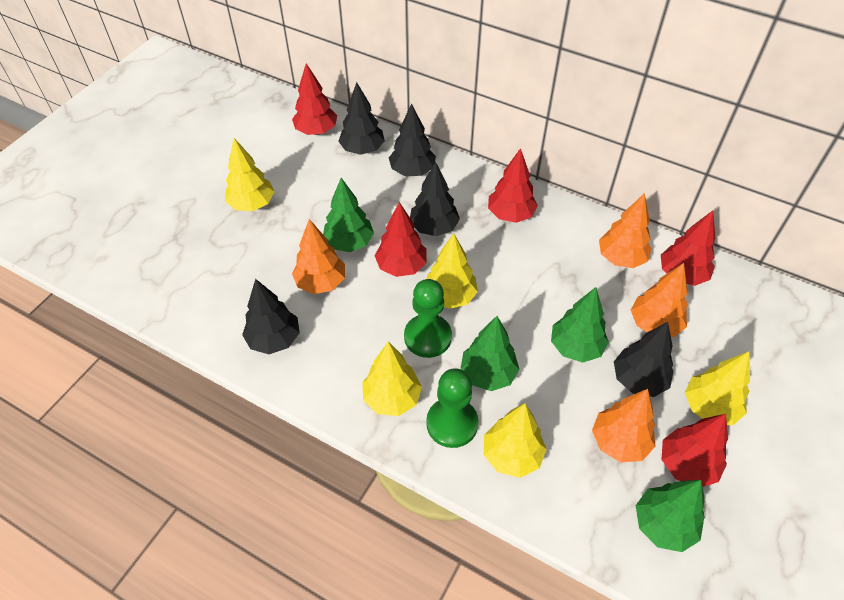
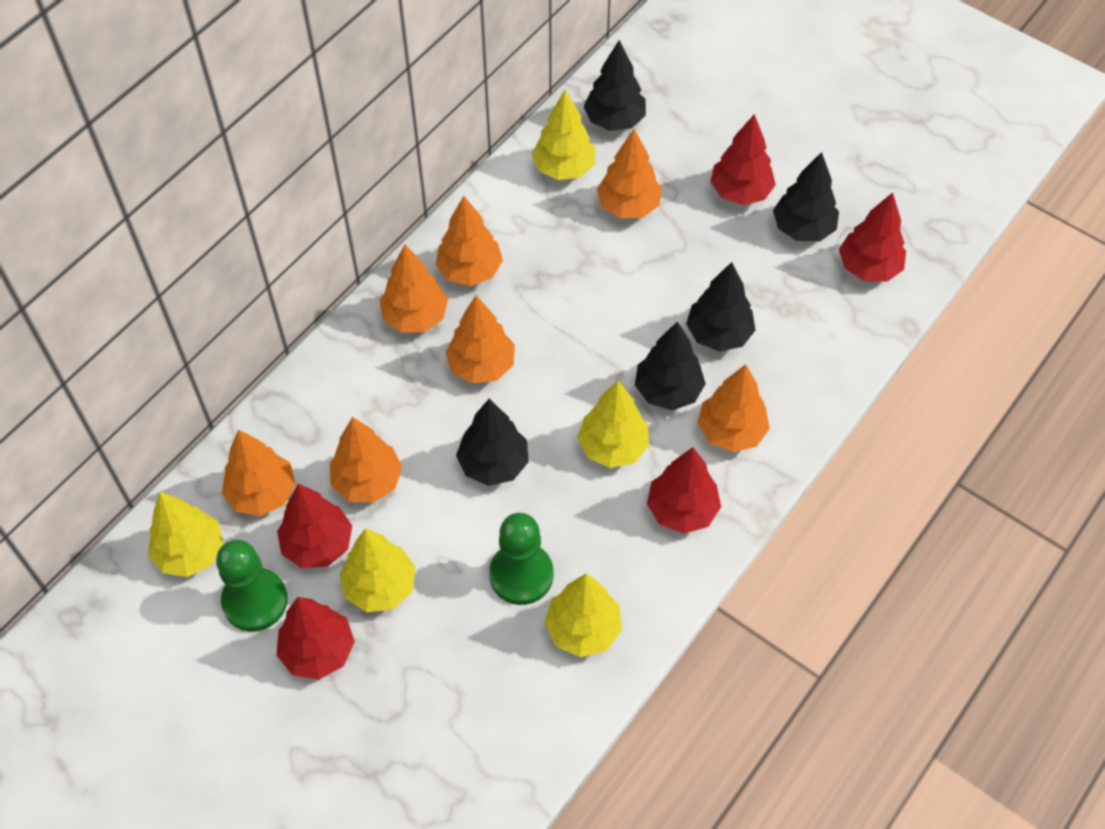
green tree: 4 -> 0
orange tree: 4 -> 7

